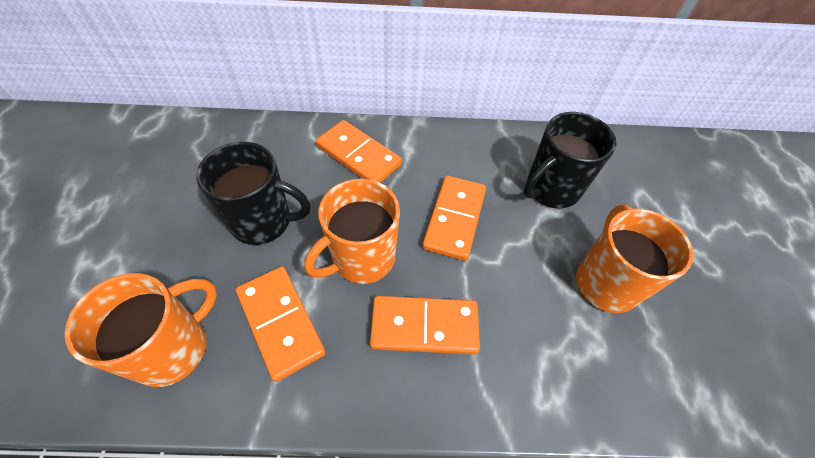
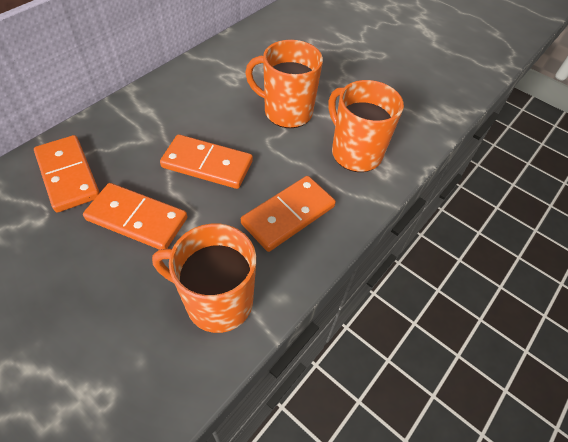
black mug: 2 -> 0

